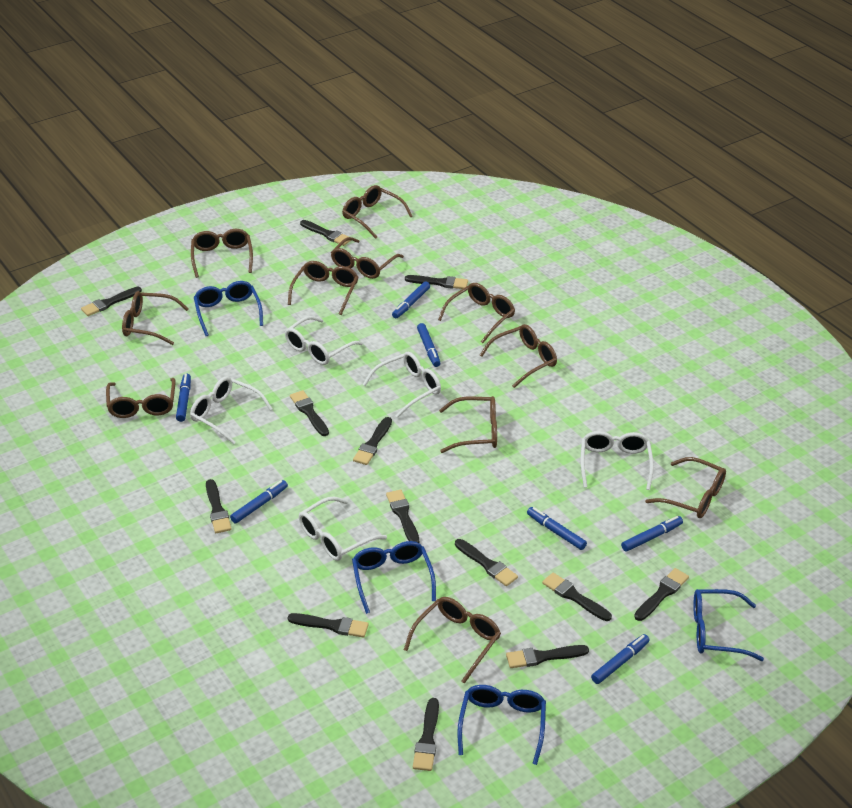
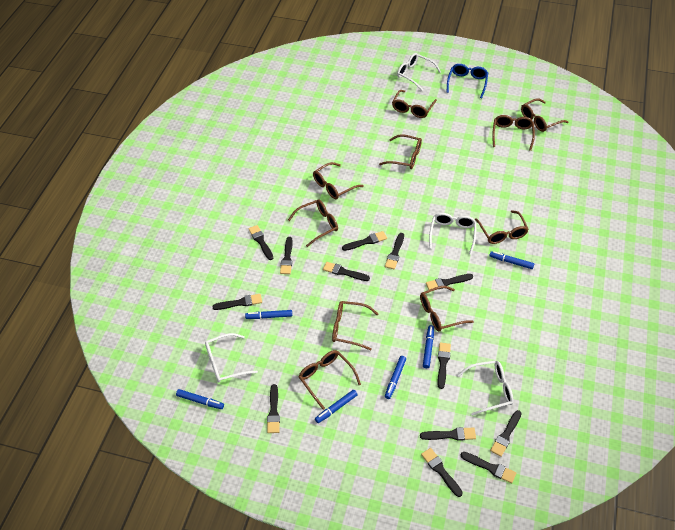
blue glasses: 4 -> 1
blue marker: 7 -> 6
brown glasses: 11 -> 10
white glasses: 5 -> 4

